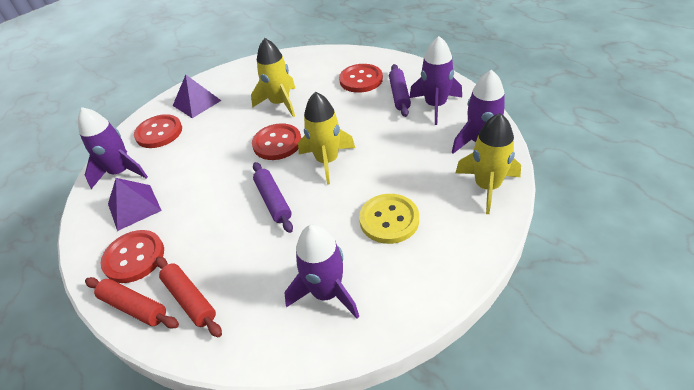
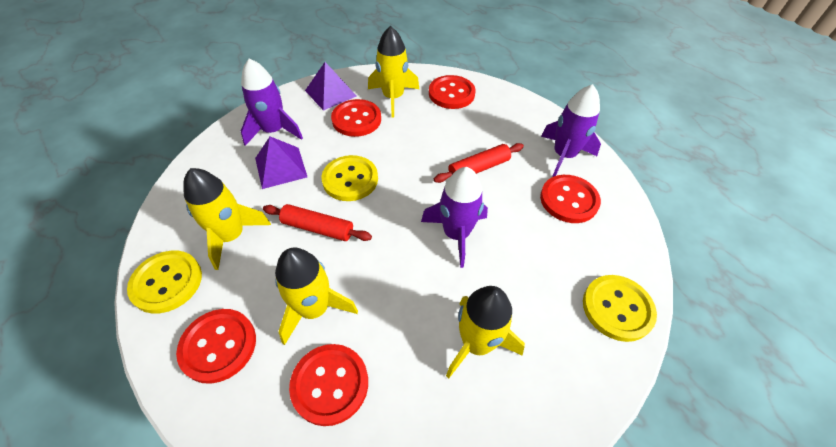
purple rocket: 4 -> 3
purple rolling pin: 2 -> 0
red button: 4 -> 5
yellow button: 1 -> 3
yellow rocket: 3 -> 4

